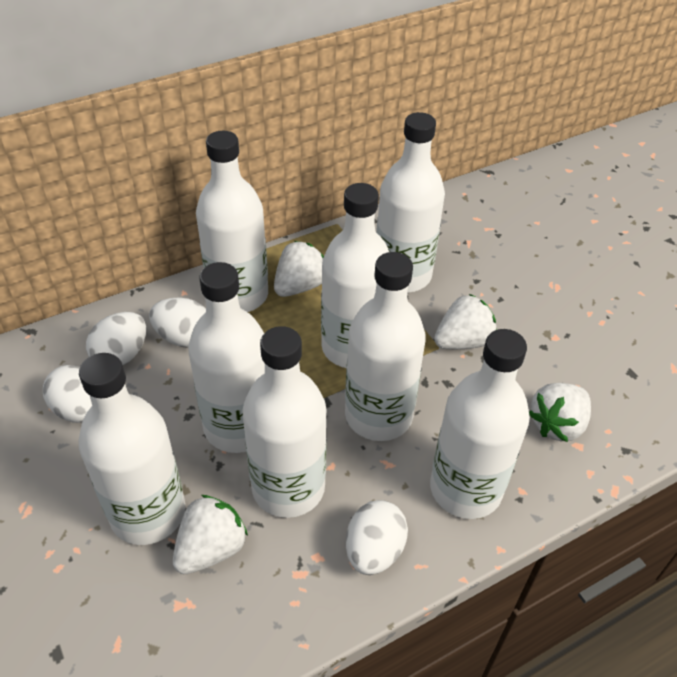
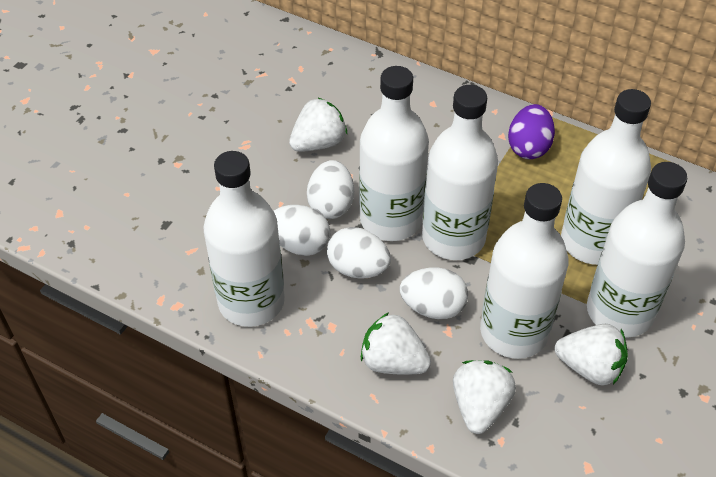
purple egg: 0 -> 1
white bottle: 8 -> 6

